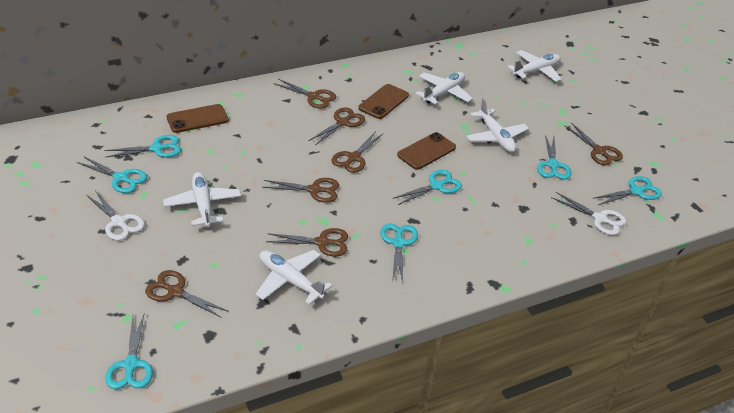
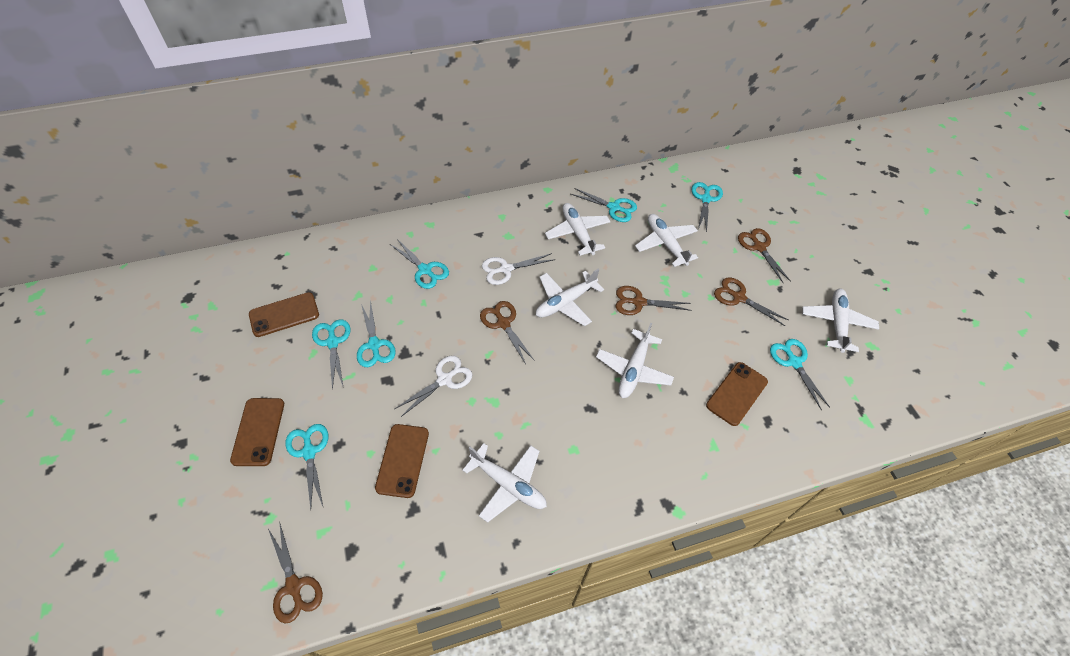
brown phone: 3 -> 4
brown scissors: 7 -> 5
white plane: 5 -> 6

